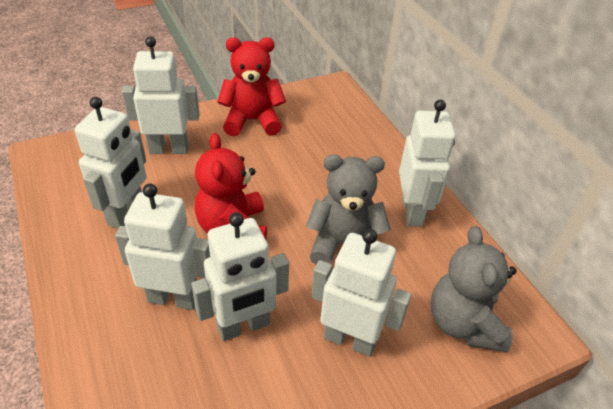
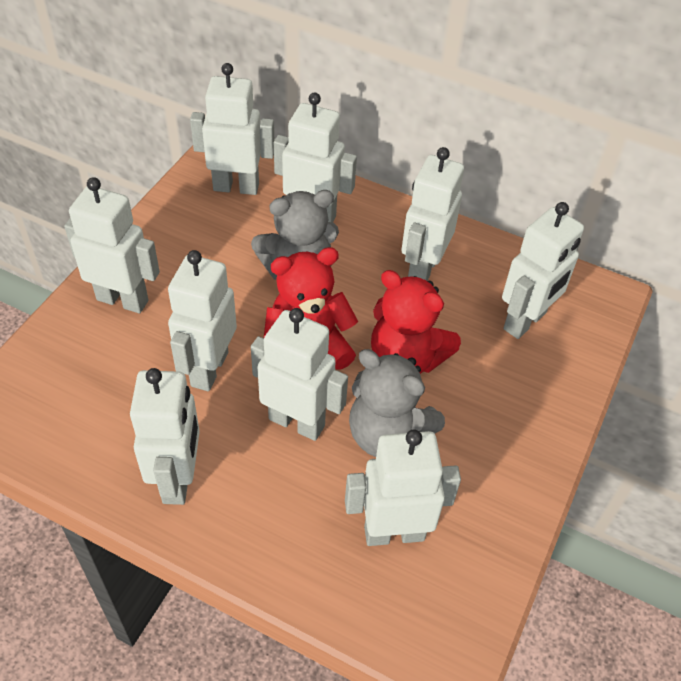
white robot: 6 -> 9

